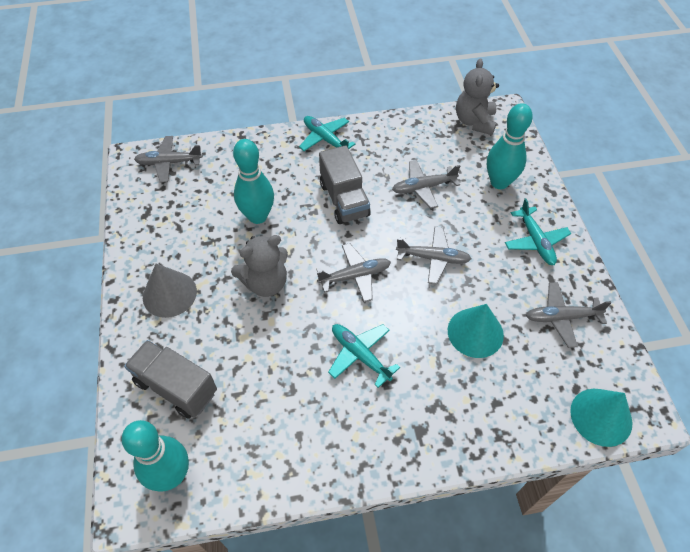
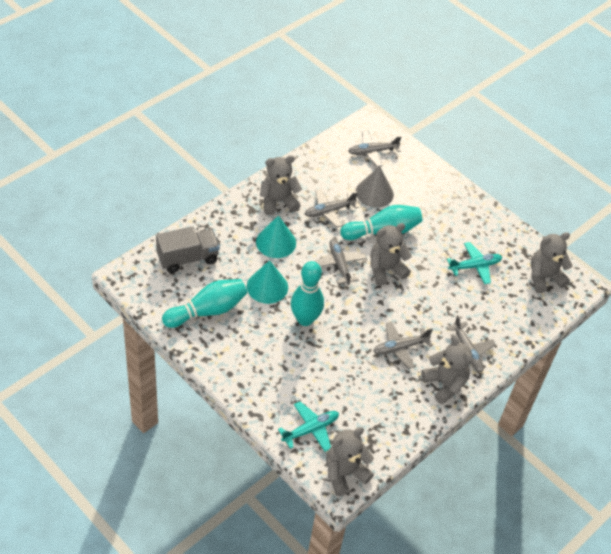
grey teddy bear: 2 -> 5
grey truck: 2 -> 1
turquoise plane: 3 -> 2

